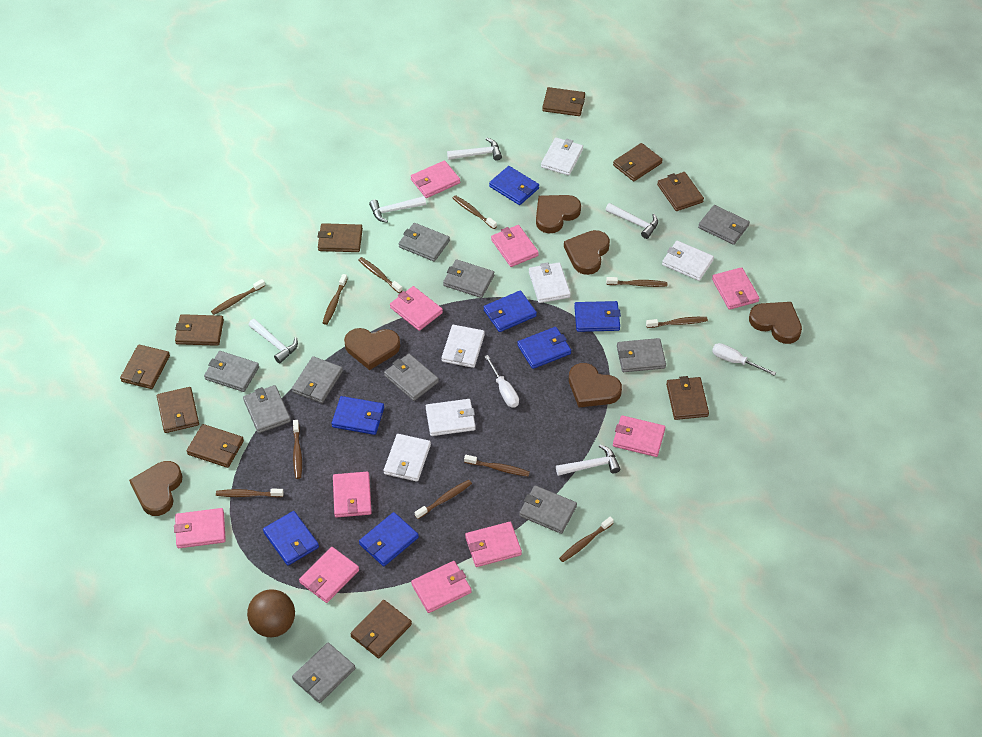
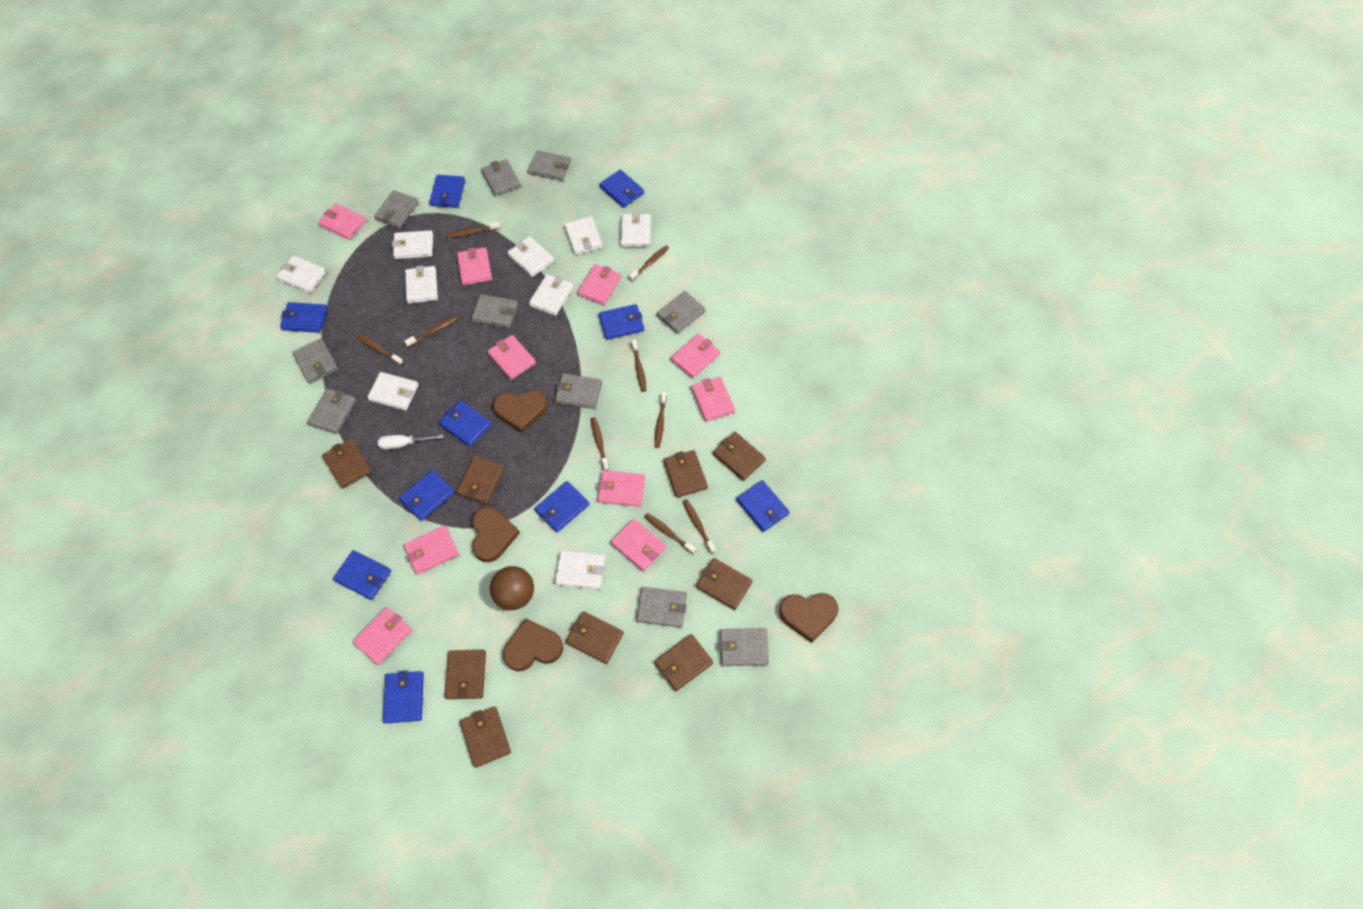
blue wallet: 7 -> 10
brown heart: 6 -> 4
brown toothbrush: 11 -> 9
brown wallet: 10 -> 9
white hammer: 5 -> 0
white screwdriver: 2 -> 1
white wallet: 6 -> 9

